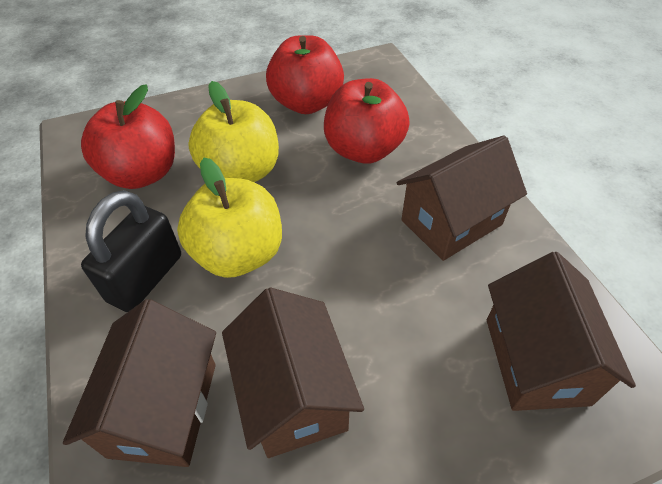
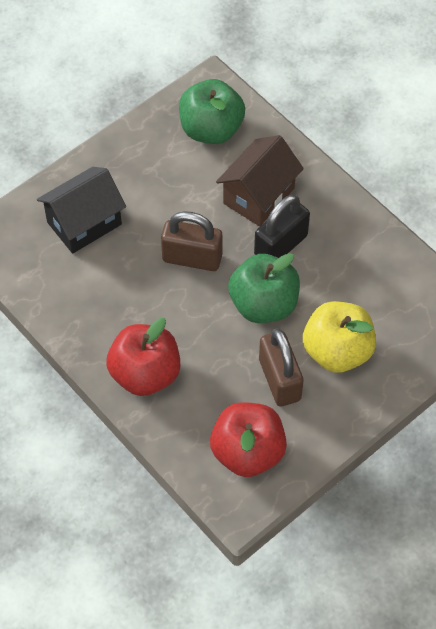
black house: 0 -> 1
brown house: 4 -> 1
brown padlock: 0 -> 2
green apple: 0 -> 2
red apple: 3 -> 2
yellow apple: 2 -> 1

